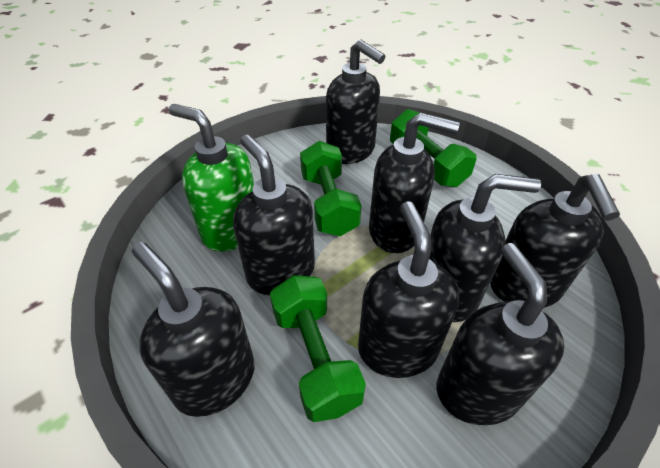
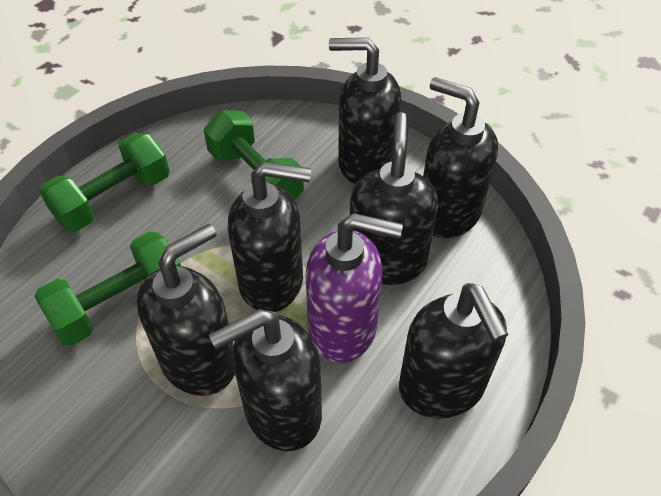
black soap dispenser: 8 -> 7
green soap dispenser: 1 -> 0
purple soap dispenser: 0 -> 1

